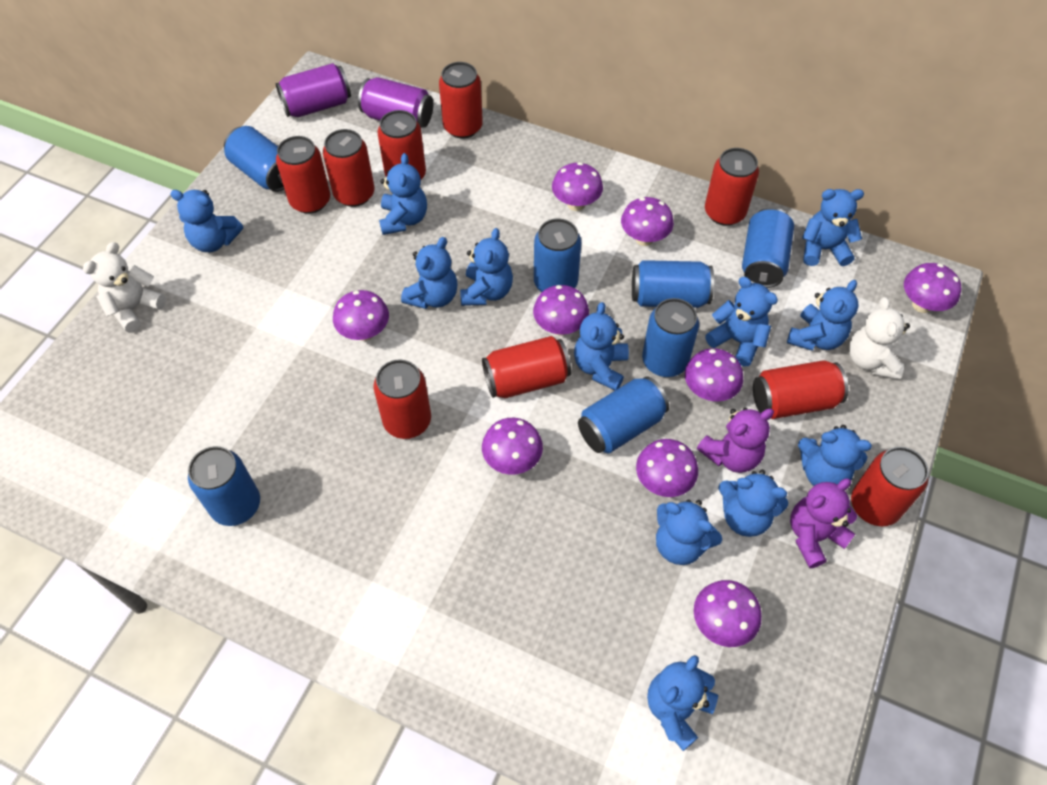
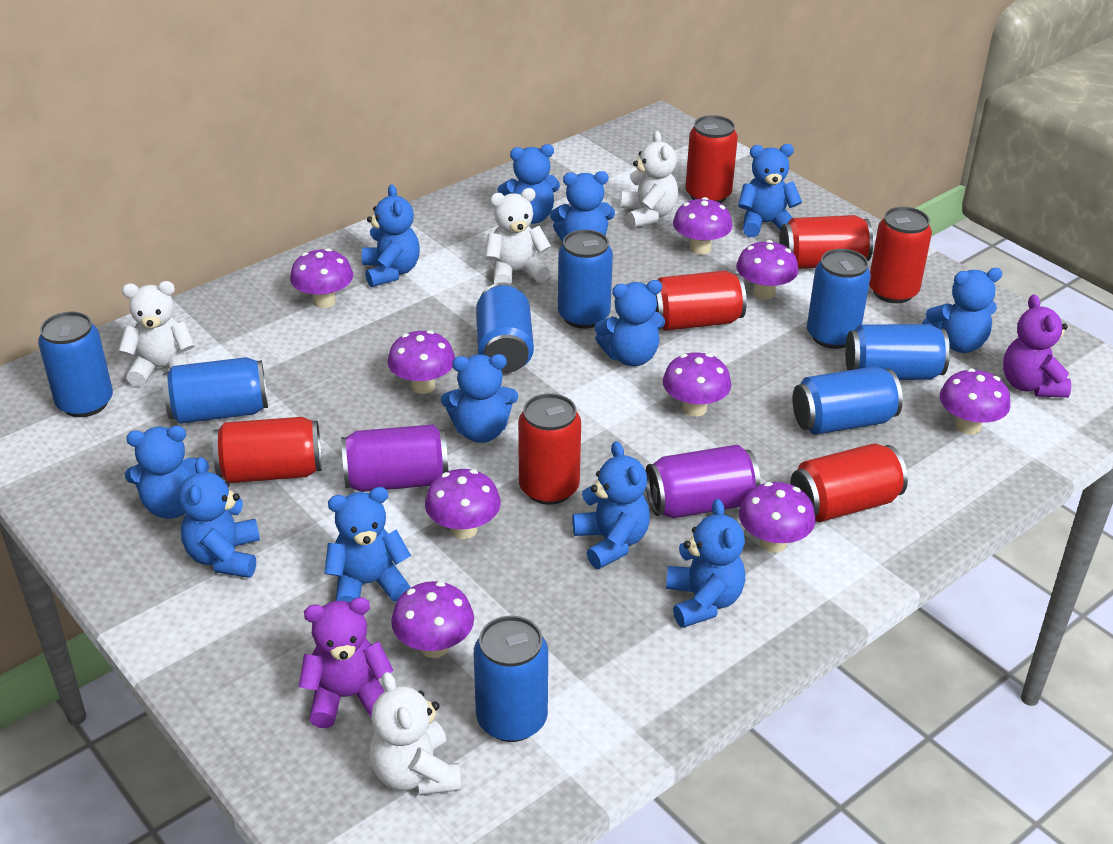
blue can: 7 -> 8
red can: 9 -> 7
white teddy bear: 2 -> 4

